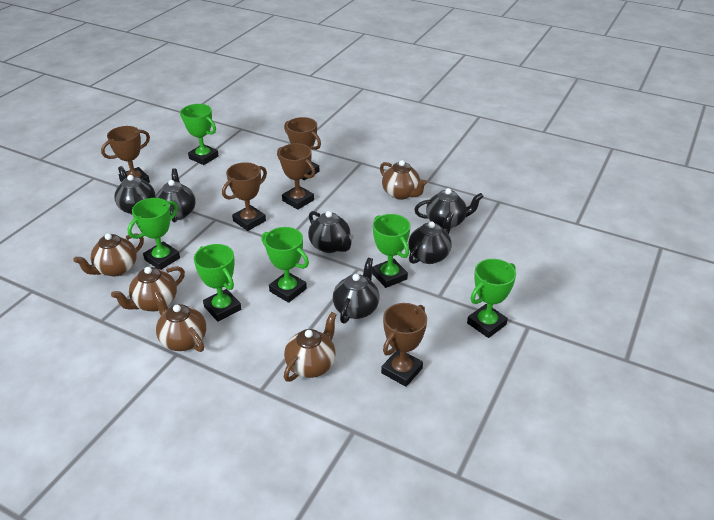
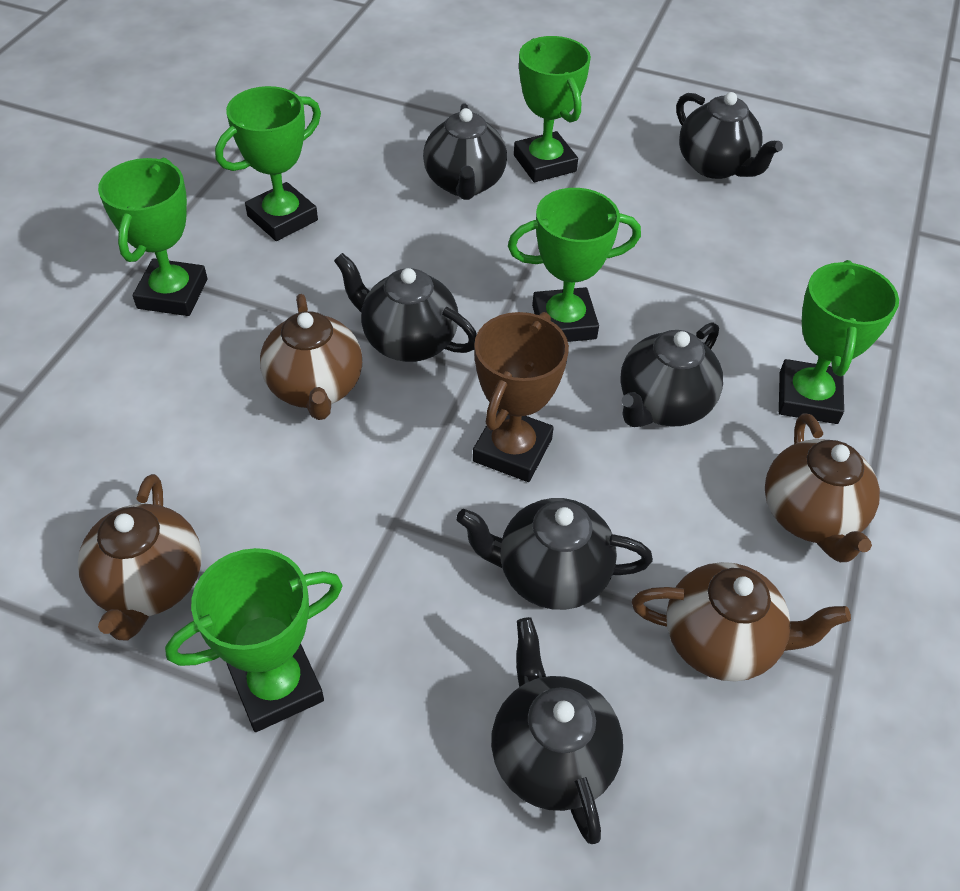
brown teapot: 5 -> 4
brown trophy: 5 -> 1

